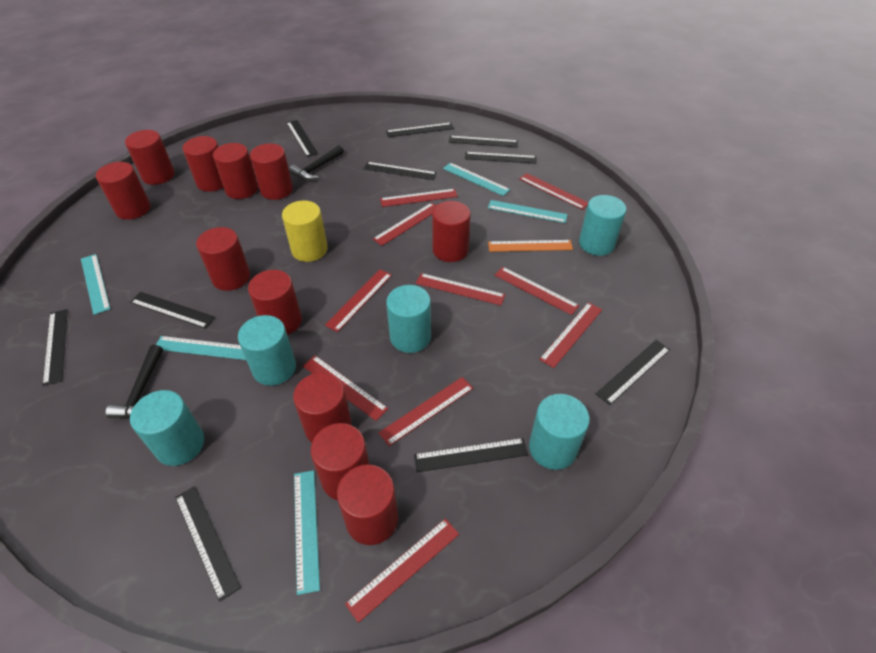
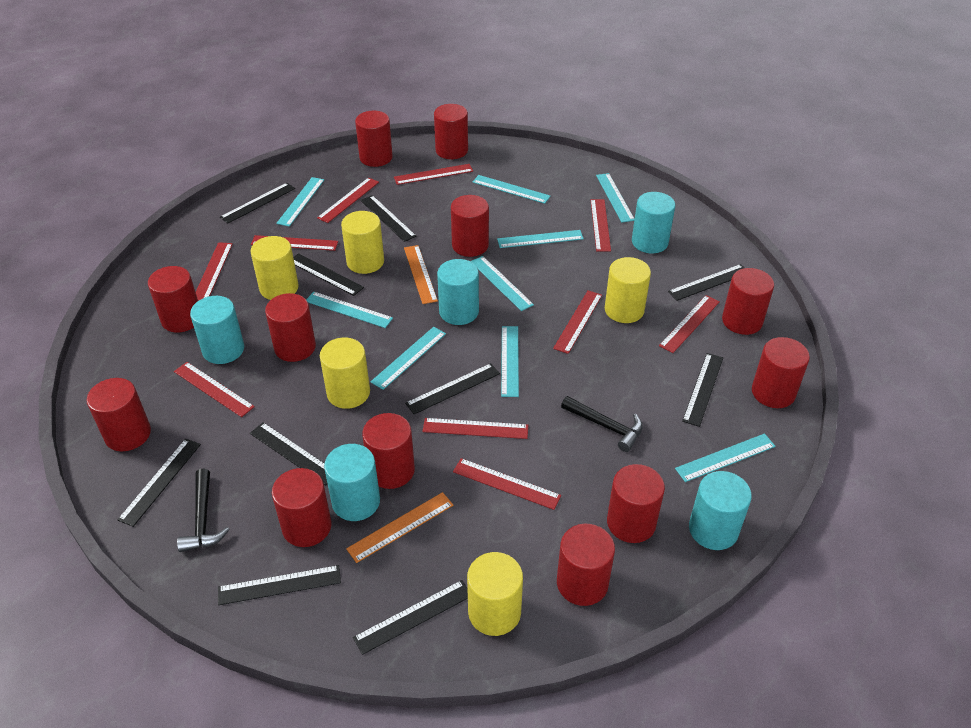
orange ruler: 1 -> 2
red cylinder: 11 -> 12
turquoise ruler: 5 -> 9
yellow cylinder: 1 -> 5

